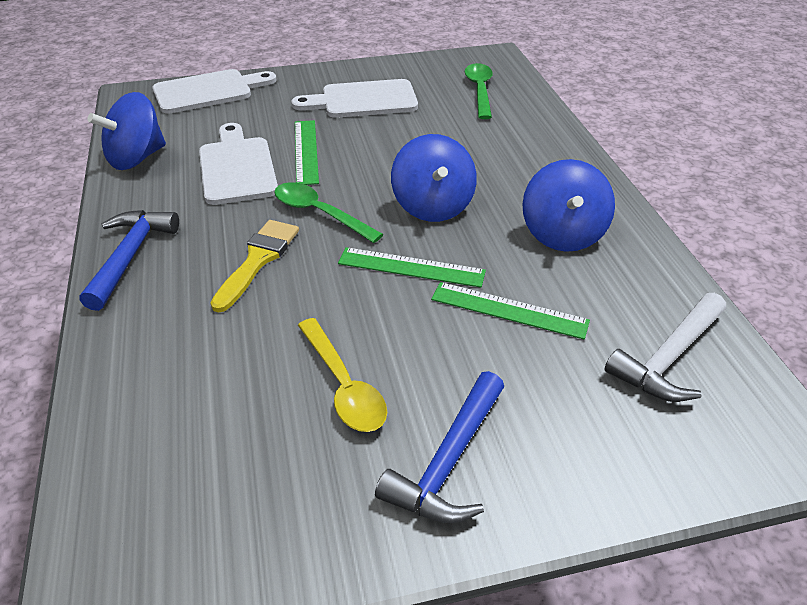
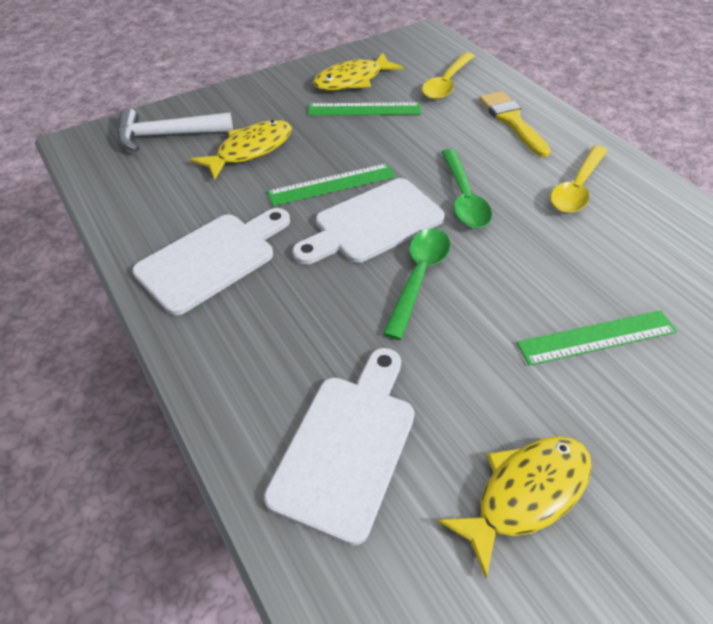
blue hammer: 2 -> 0
blue spinning top: 3 -> 0
yellow fish: 0 -> 3
yellow spoon: 1 -> 2

